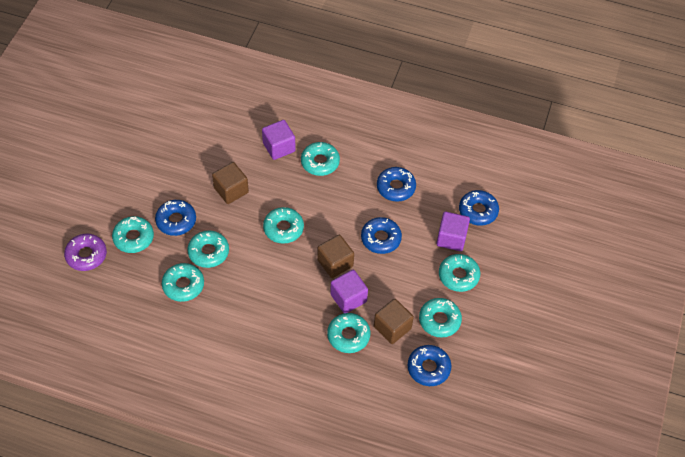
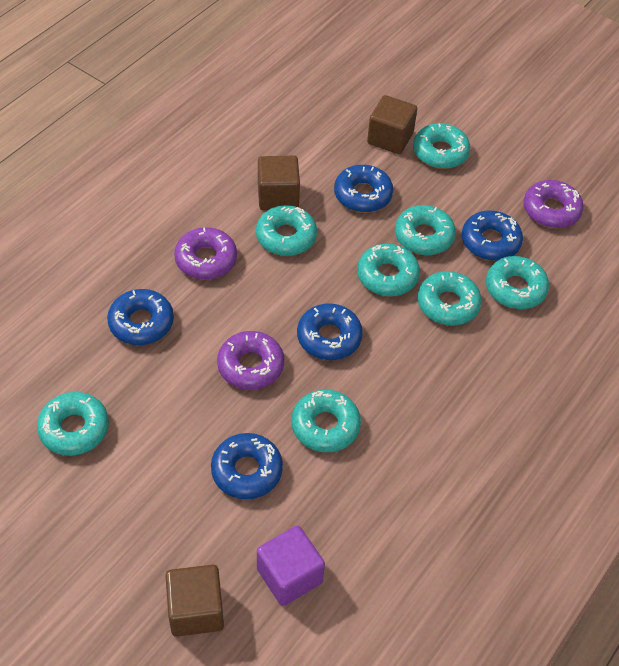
purple cube: 3 -> 1
purple donut: 1 -> 3

